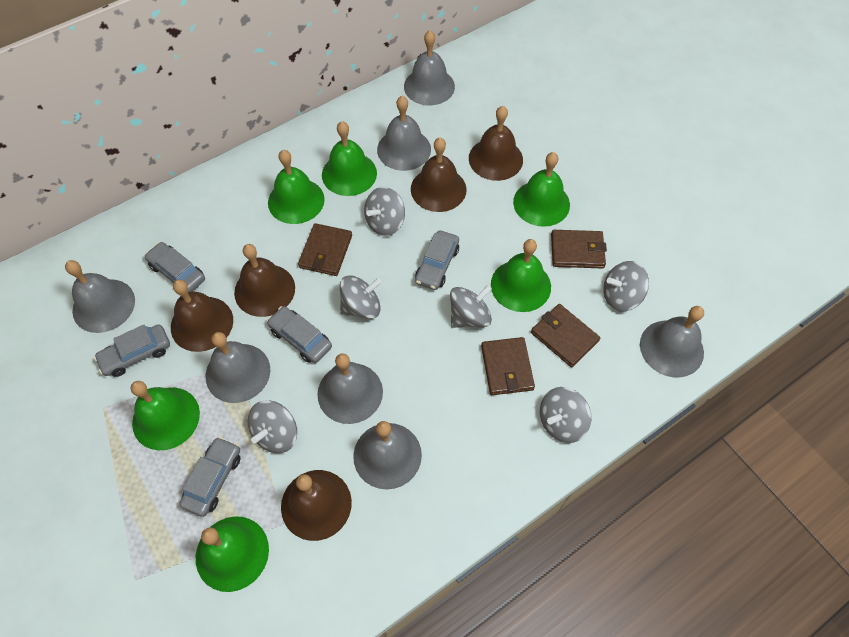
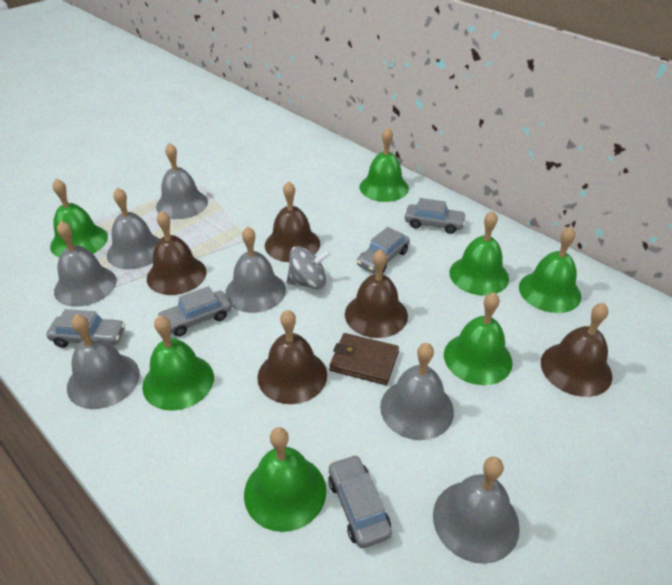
brown wallet: 4 -> 1
green bell: 6 -> 7
grey spinning top: 6 -> 1

